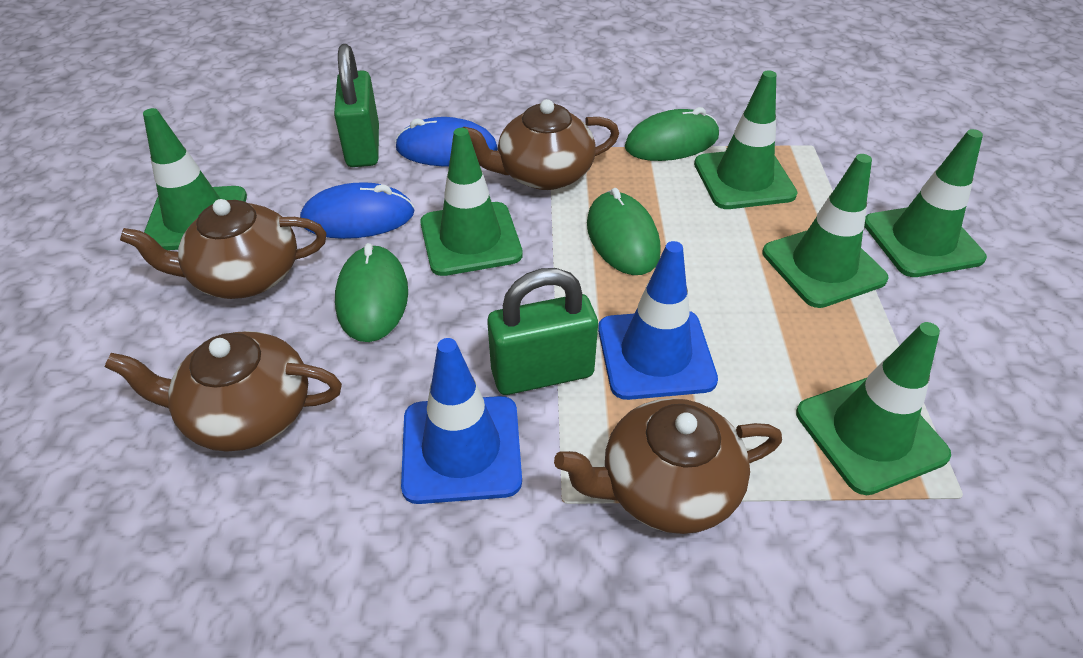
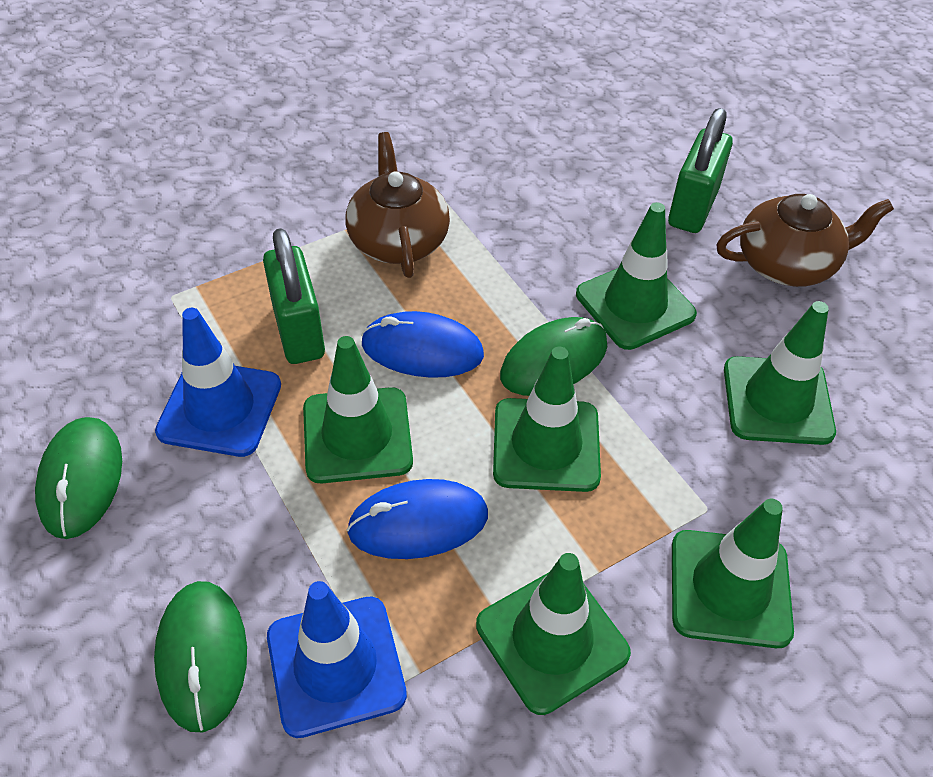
brown teapot: 4 -> 2

